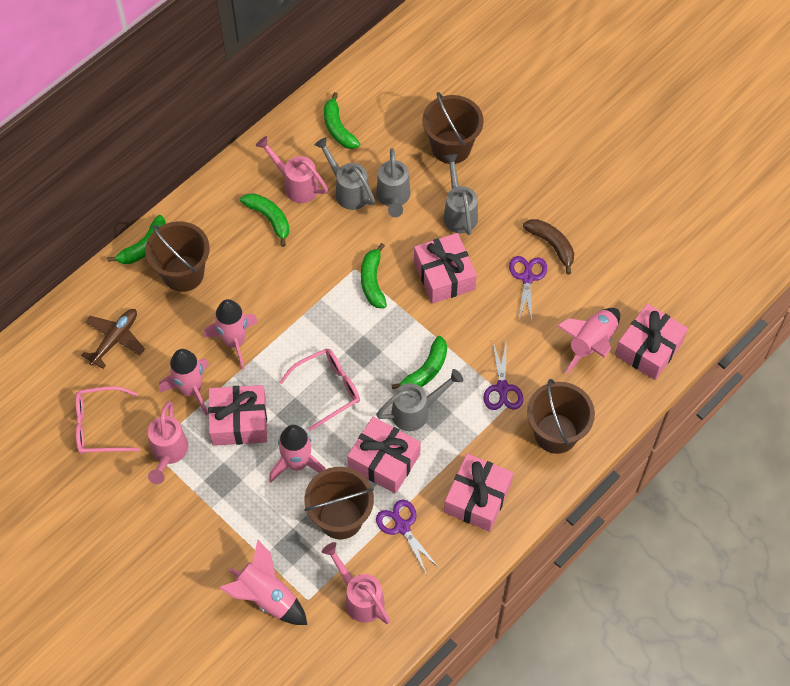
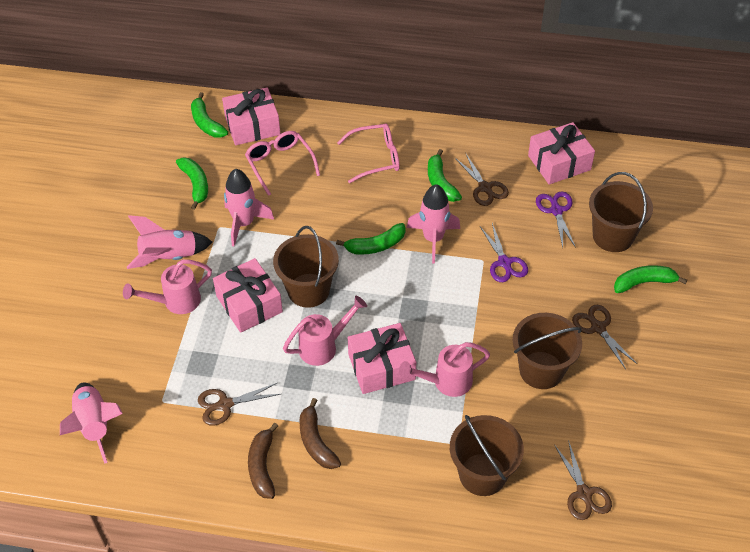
brown banana: 1 -> 2
brown plane: 1 -> 0
brown scissors: 0 -> 4
grey watering can: 4 -> 0
pink gift: 5 -> 4
pink rocket: 5 -> 4
purple scissors: 3 -> 2

